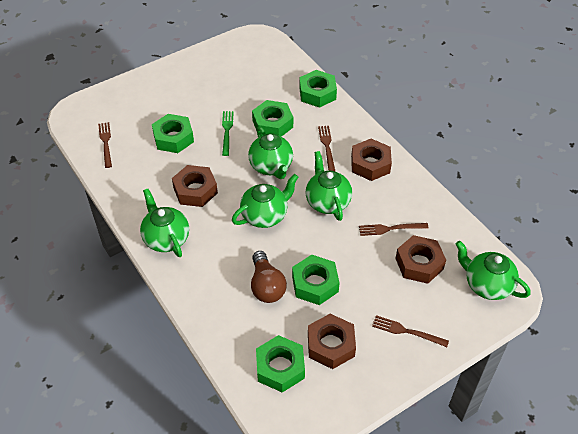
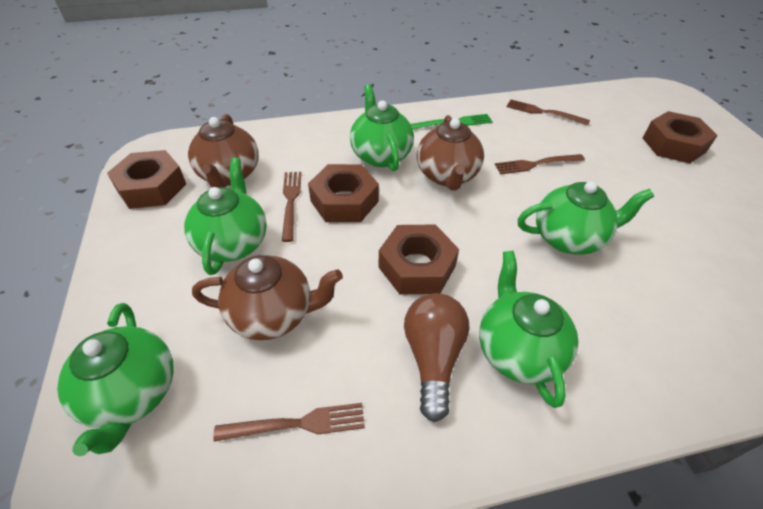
brown teapot: 0 -> 3
green nut: 5 -> 0

